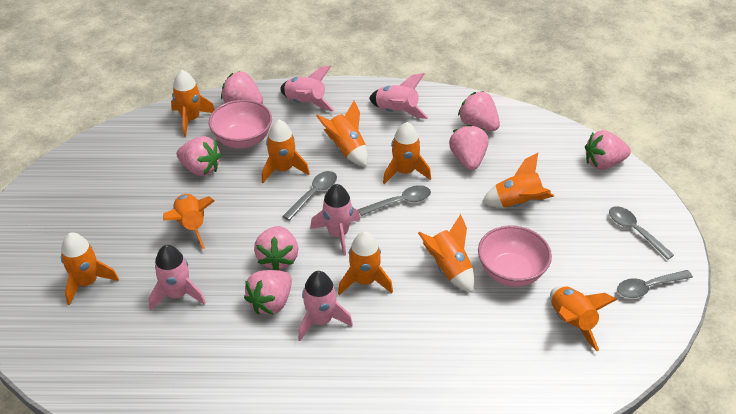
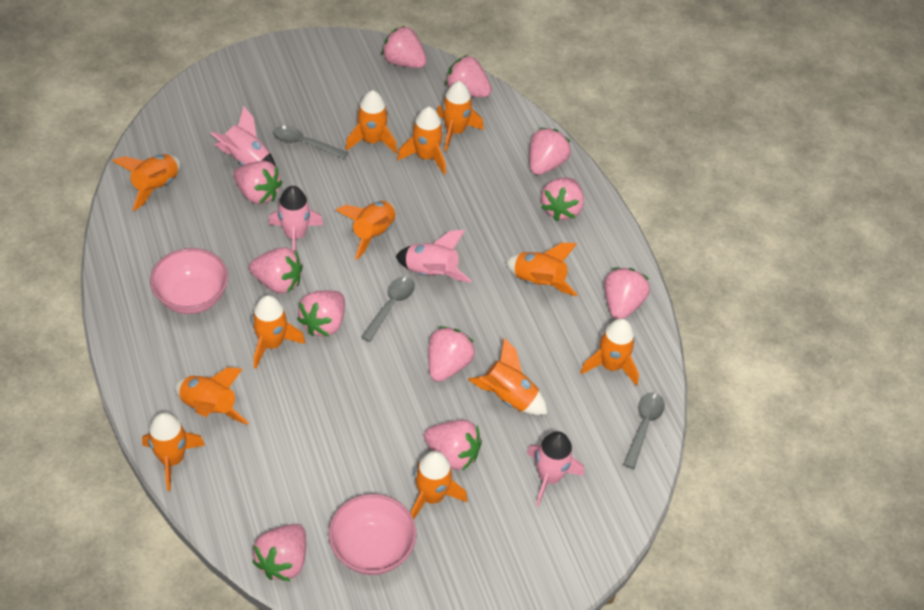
grey spoon: 4 -> 3
orange rocket: 10 -> 12
pink rocket: 5 -> 4
pink strawberry: 7 -> 11

